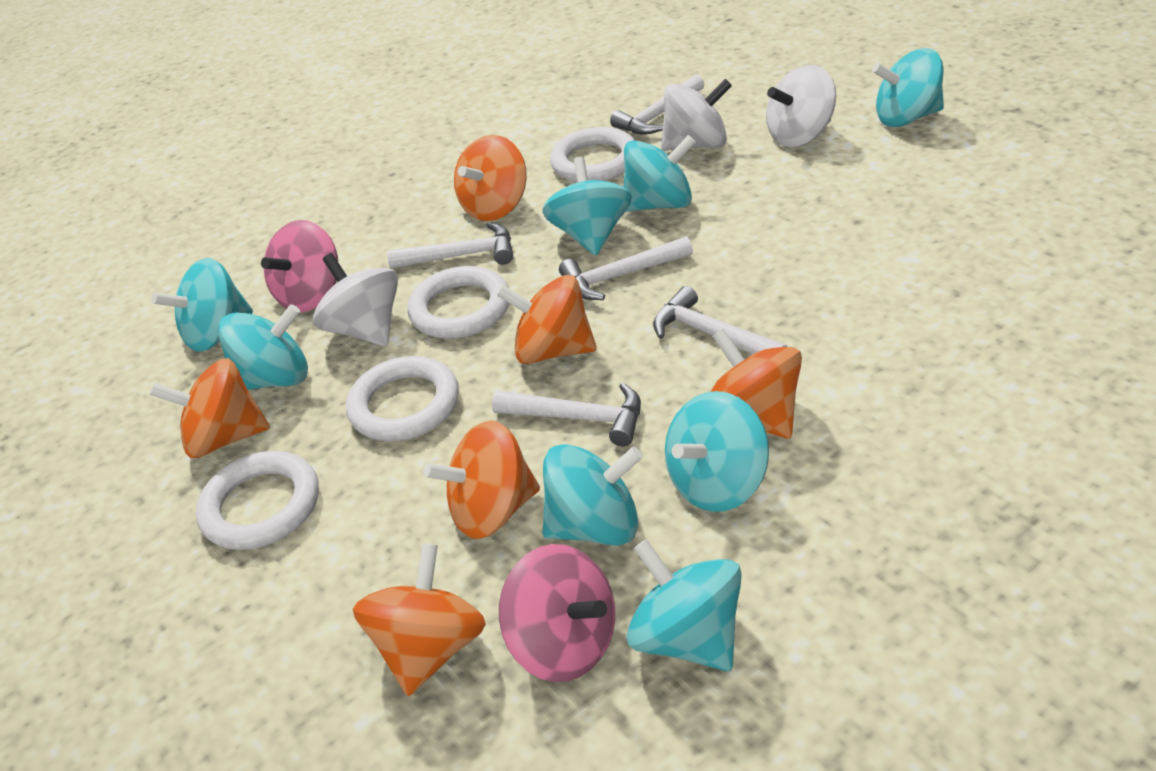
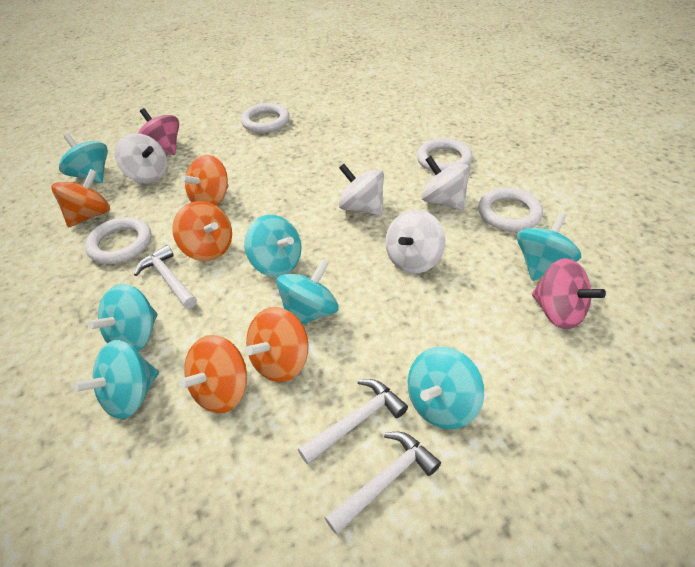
orange spinning top: 6 -> 5
turquoise spinning top: 8 -> 7
white hammer: 5 -> 3
white spinning top: 3 -> 4

